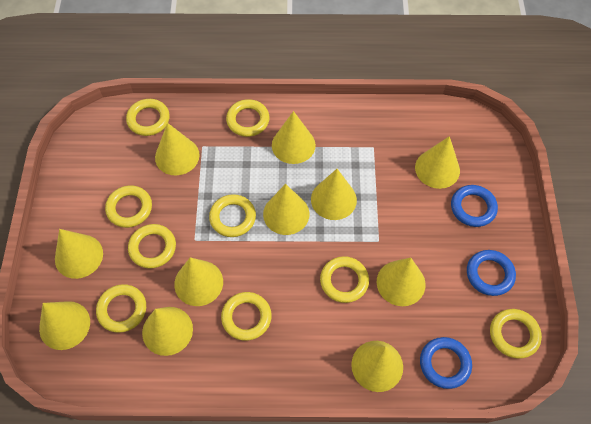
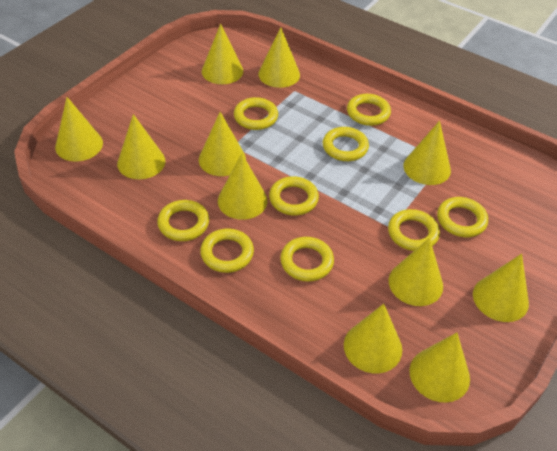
blue ring: 3 -> 0

